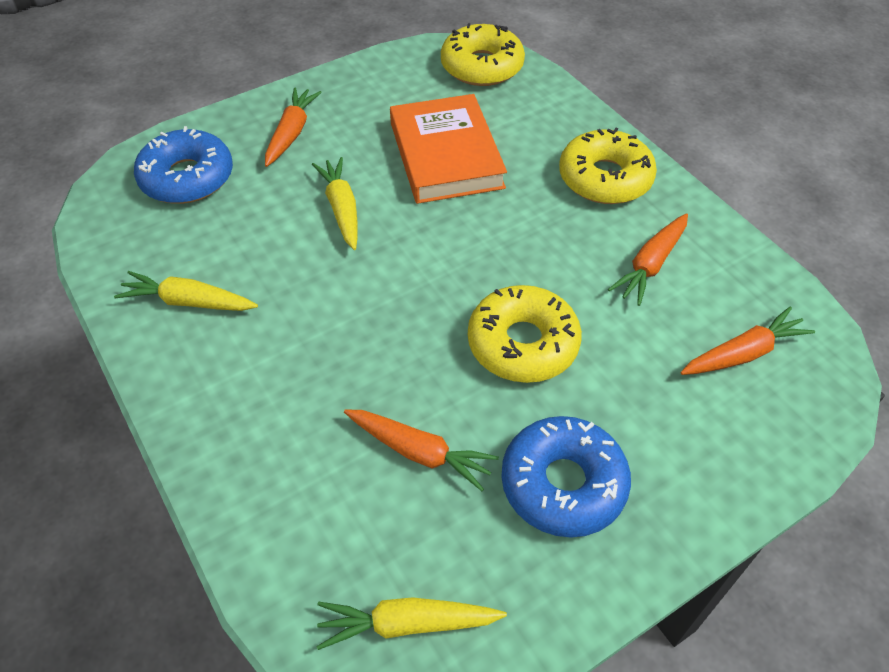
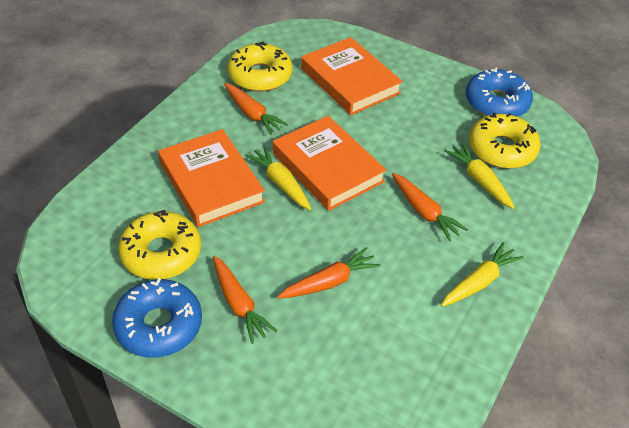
orange book: 1 -> 3

